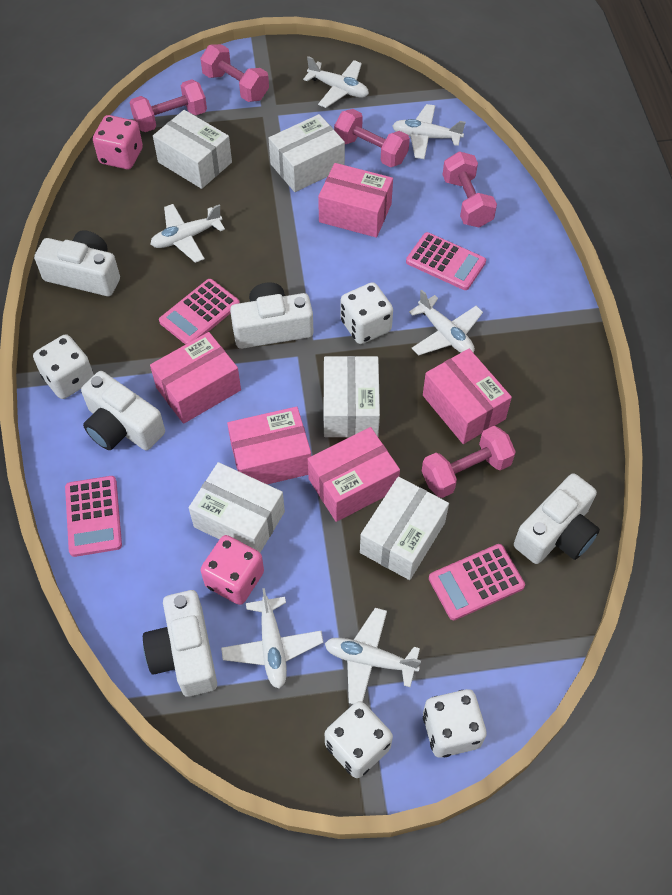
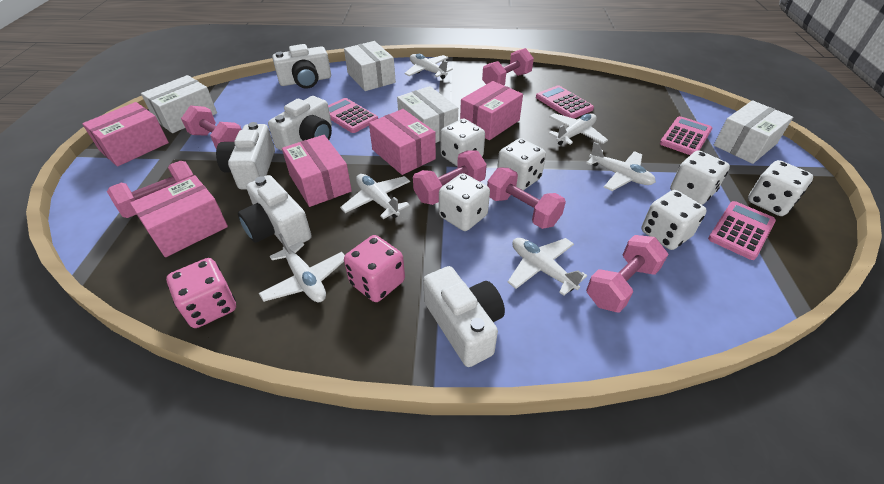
pink dumbbell: 5 -> 6
white box: 5 -> 4
white dice: 4 -> 6

